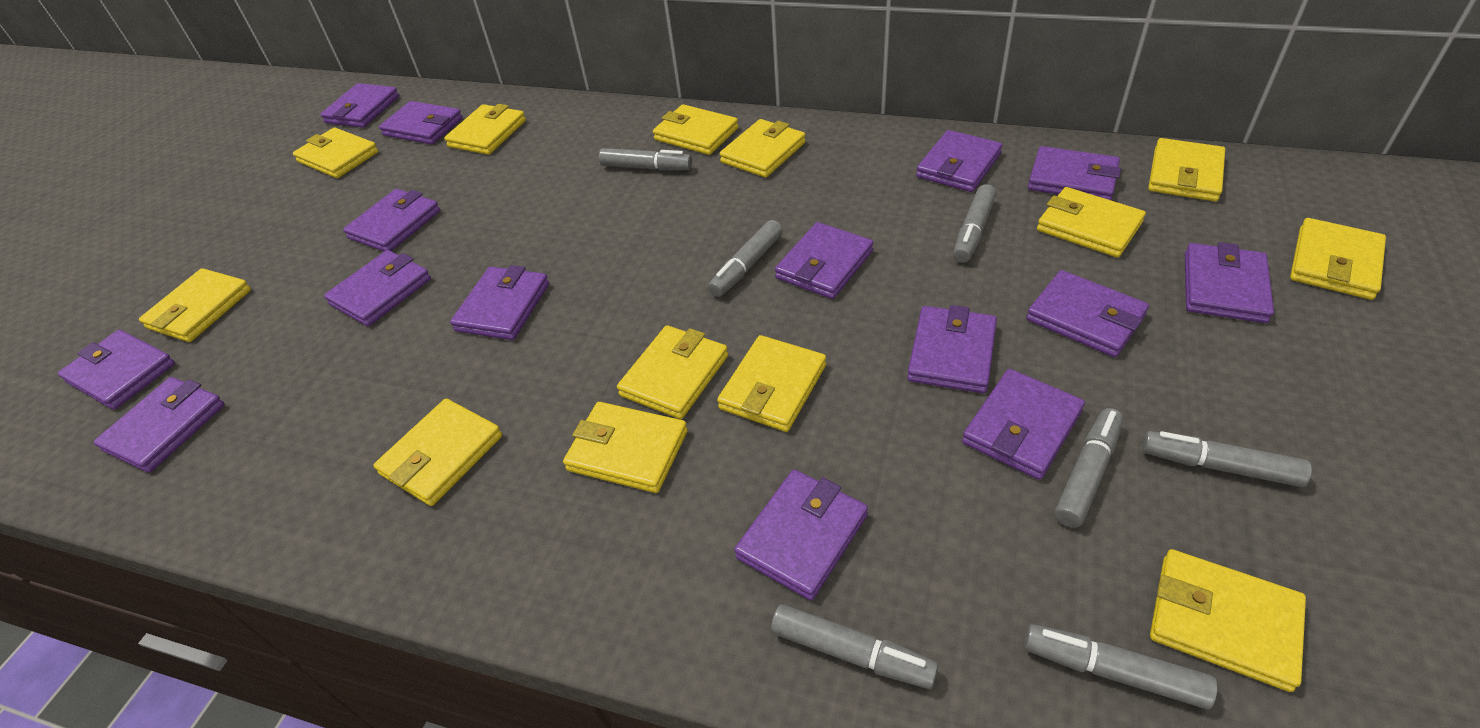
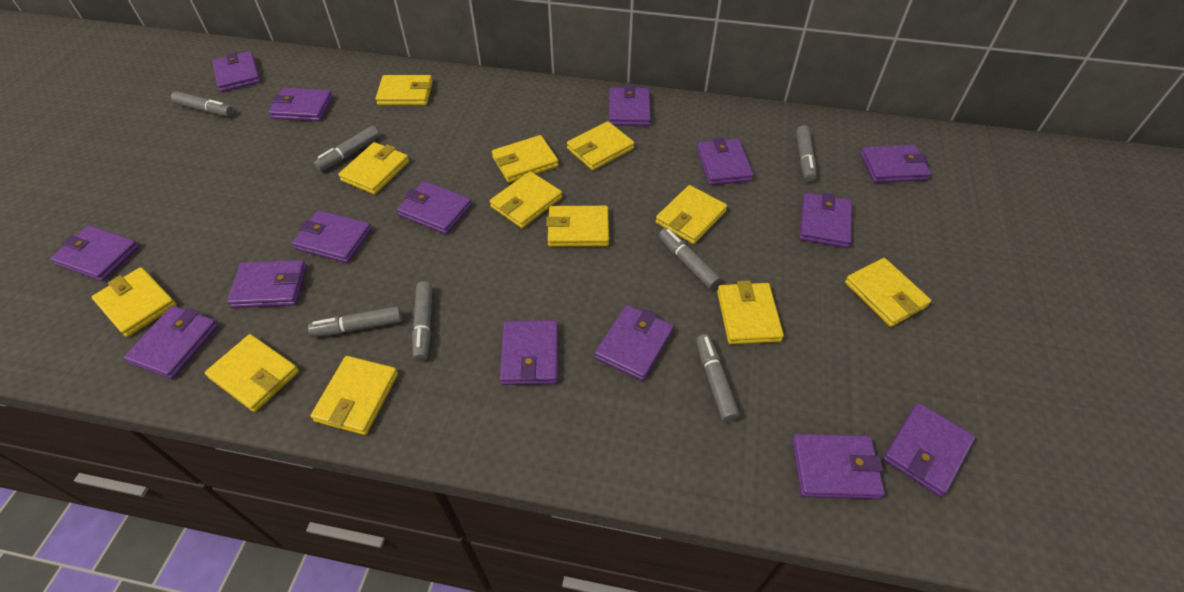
yellow wallet: 13 -> 12

